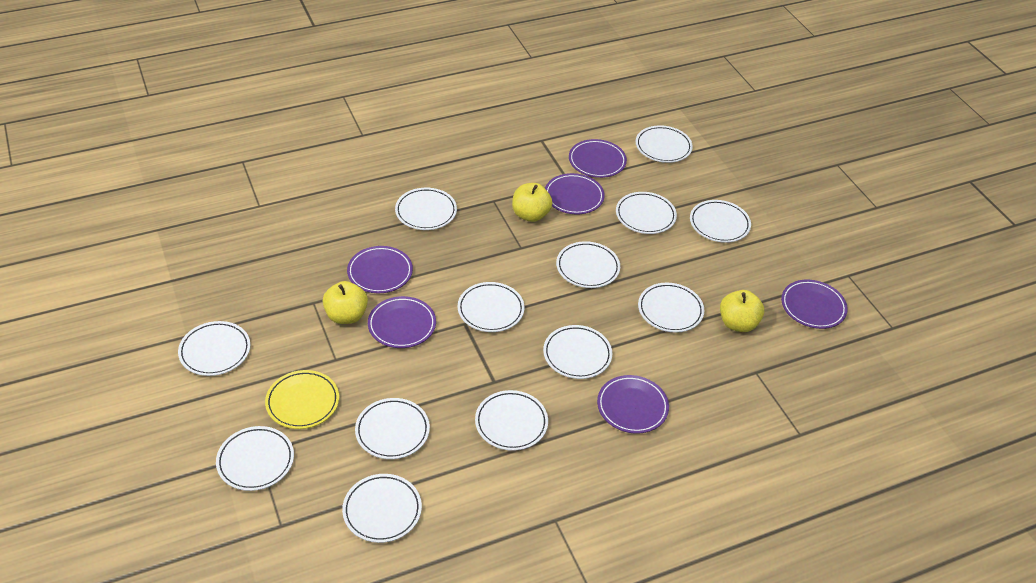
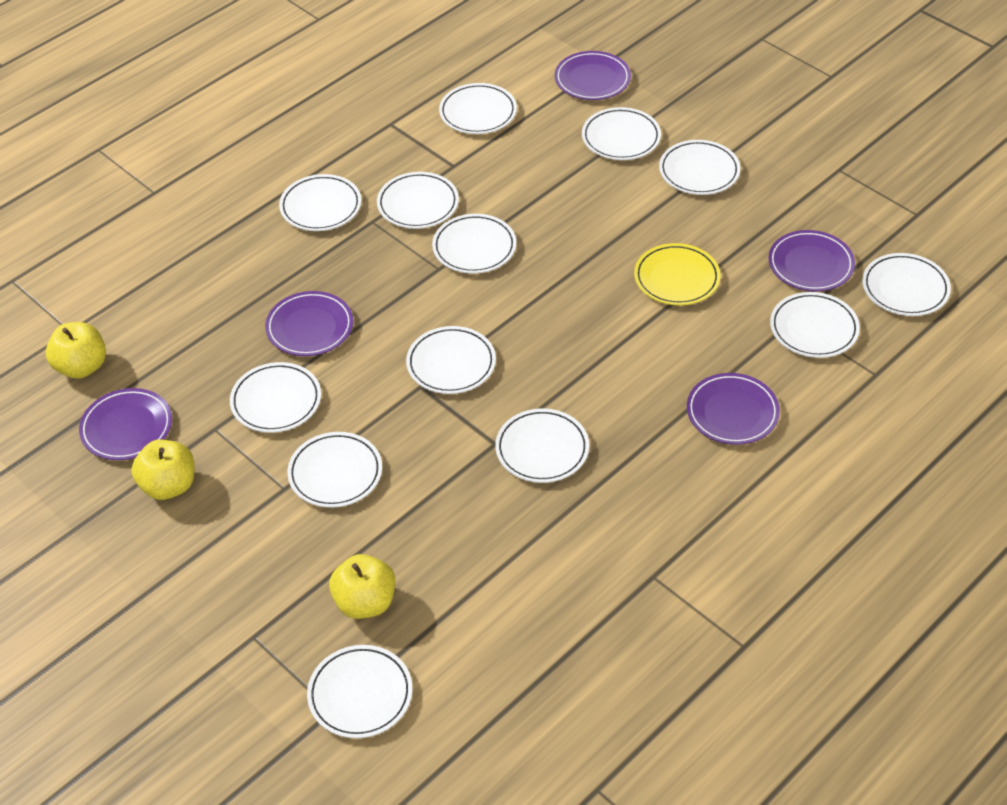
purple plate: 6 -> 5

